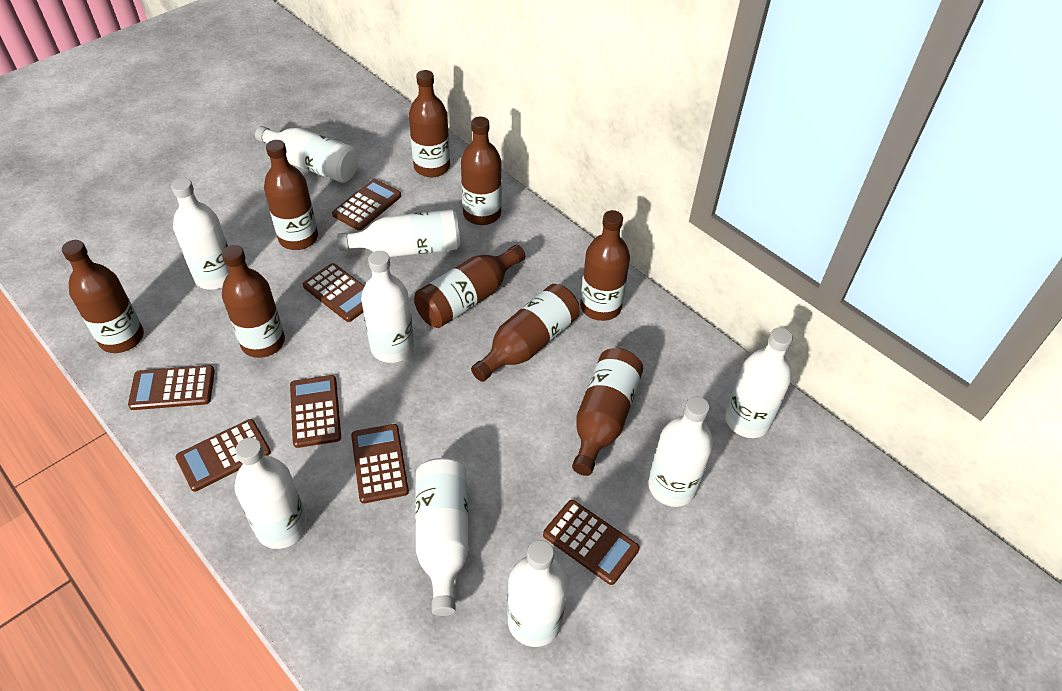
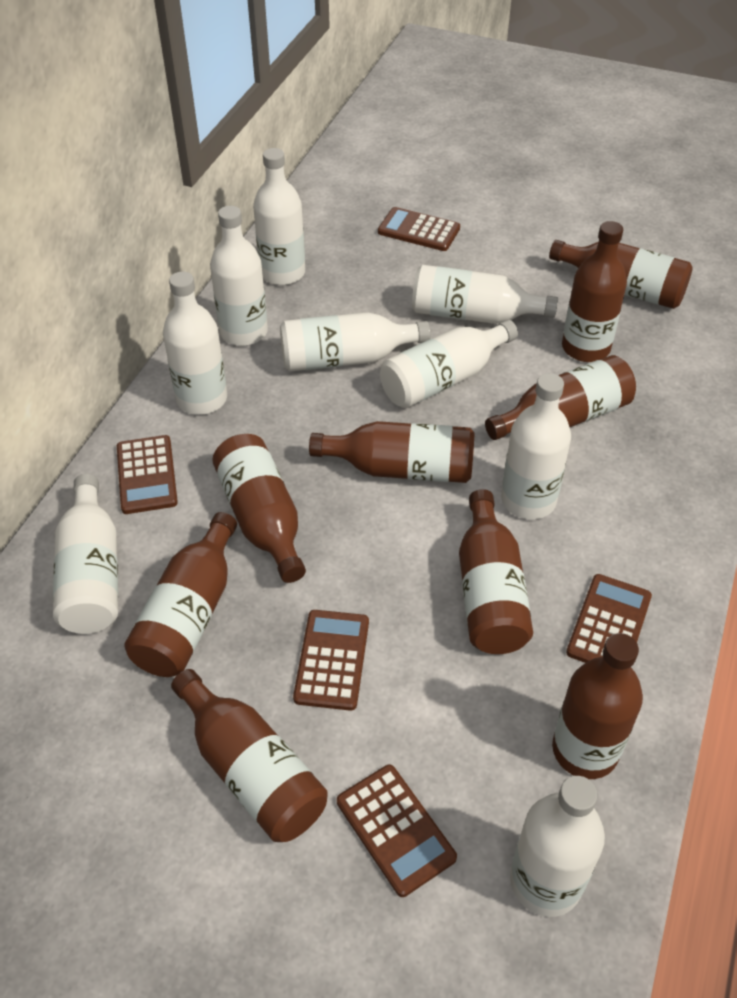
brown calculator: 7 -> 5

